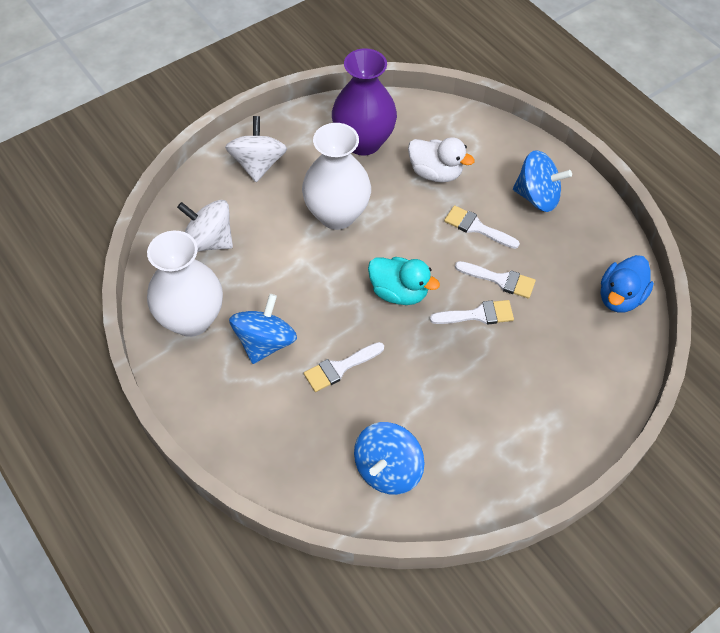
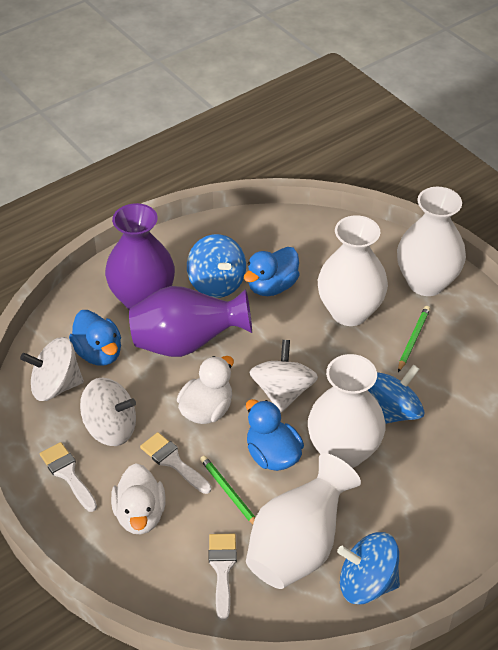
blue duck: 1 -> 3
green pencil: 0 -> 2
purple vase: 1 -> 2
turquoise duck: 1 -> 0
white brush: 4 -> 3
white duck: 1 -> 2
white spinning top: 2 -> 3
white vase: 2 -> 4

